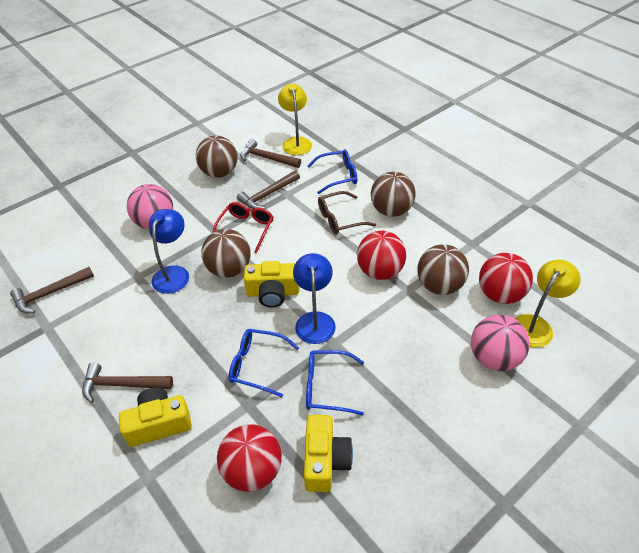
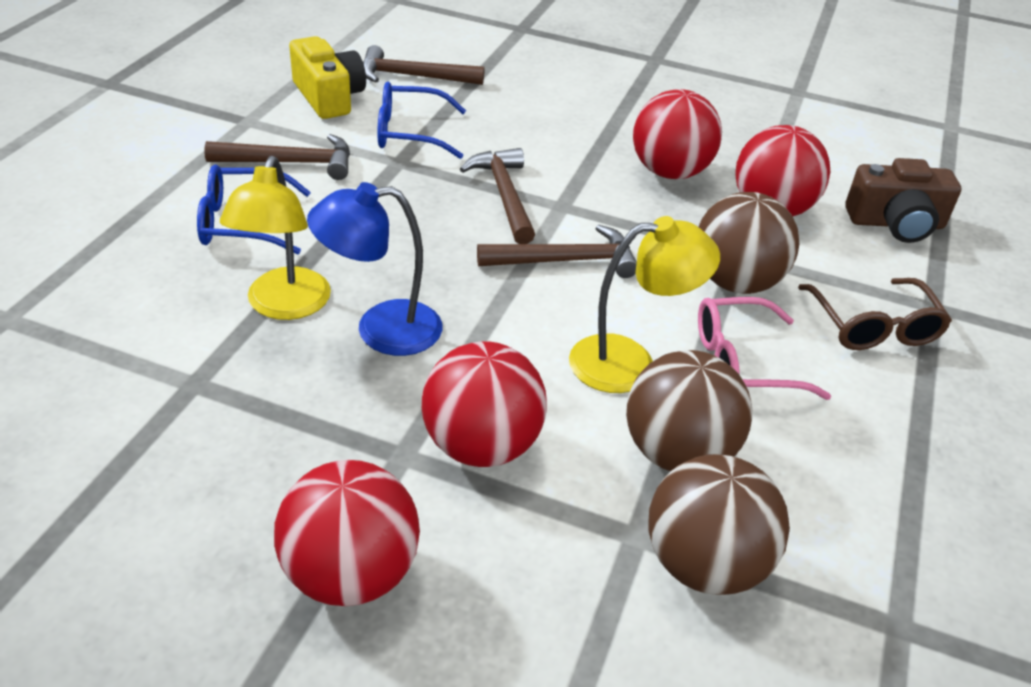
blue glasses: 3 -> 2
blue lamp: 2 -> 1
brown ball: 4 -> 3
brown camera: 0 -> 1
pink ball: 2 -> 0
pink glasses: 0 -> 1
red ball: 3 -> 4
red glasses: 1 -> 0
yellow camera: 3 -> 1

